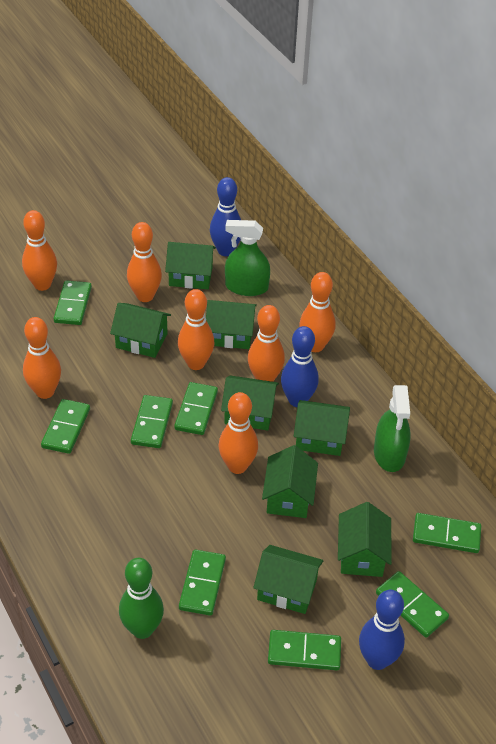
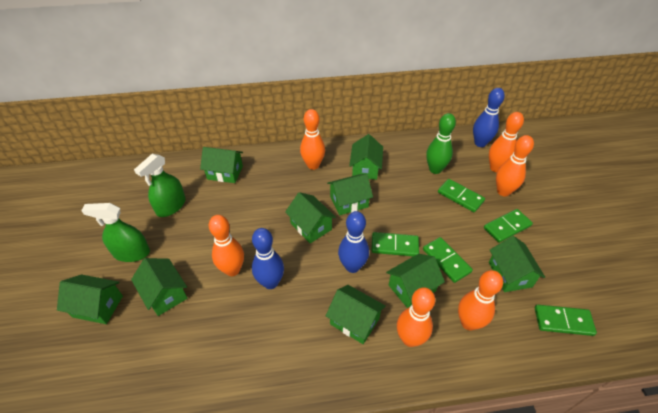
green domino: 8 -> 5
green house: 8 -> 9
orange bowling pin: 7 -> 6

